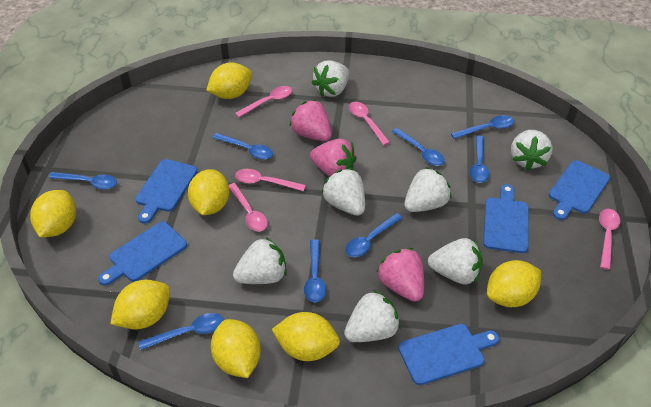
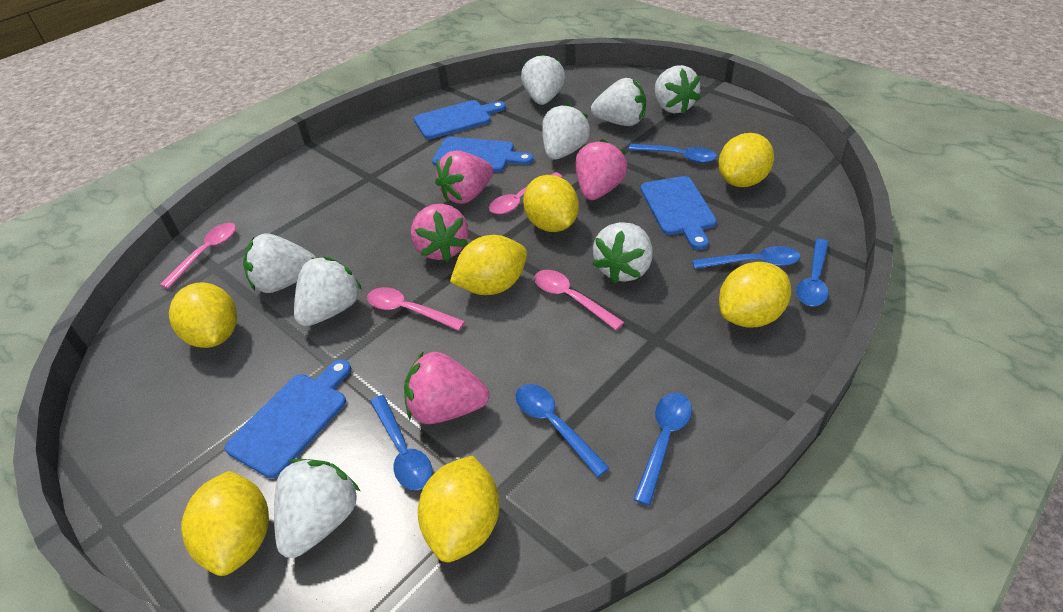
blue cutting board: 5 -> 4
blue spoon: 8 -> 6
pink spoon: 5 -> 4
pink strawberry: 3 -> 4
white strawberry: 7 -> 8

